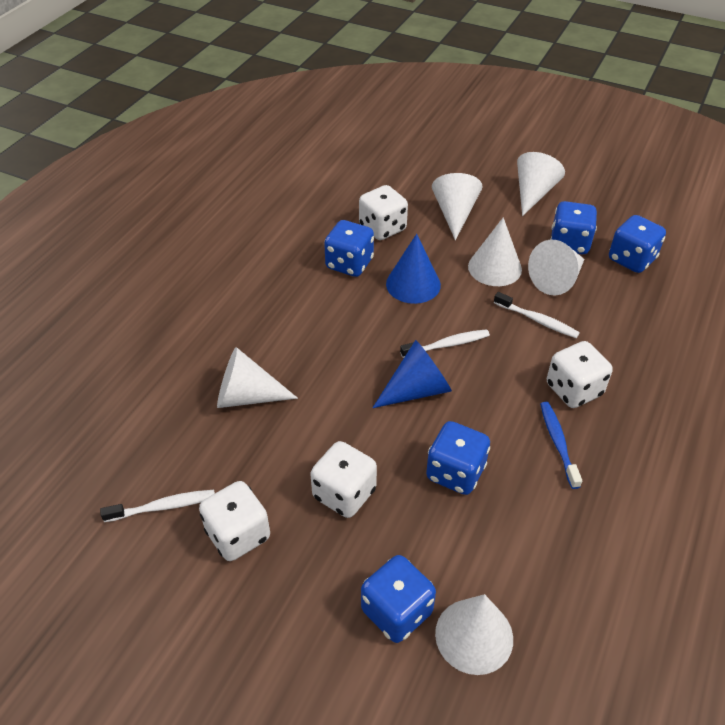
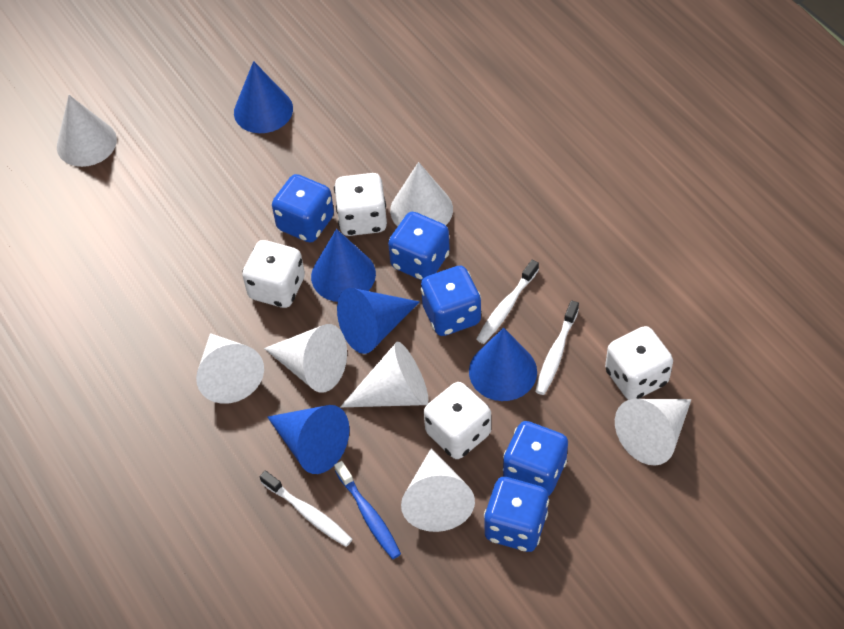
blue cone: 2 -> 5
white cone: 6 -> 7

